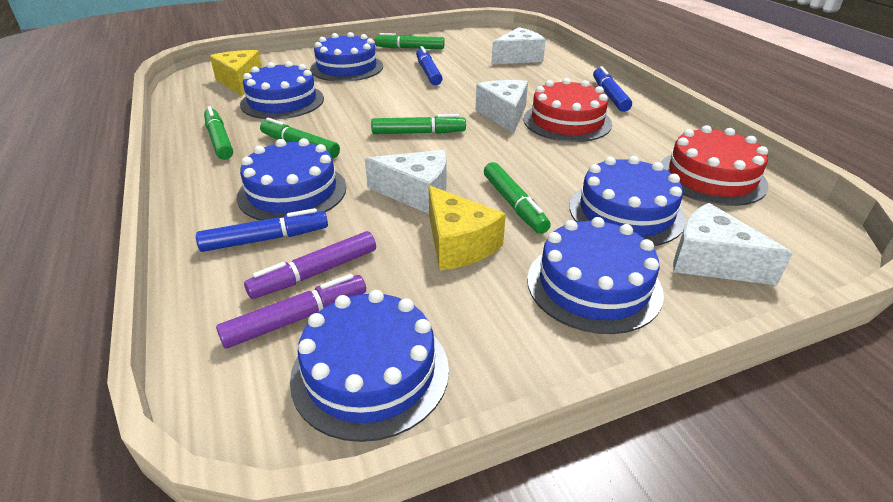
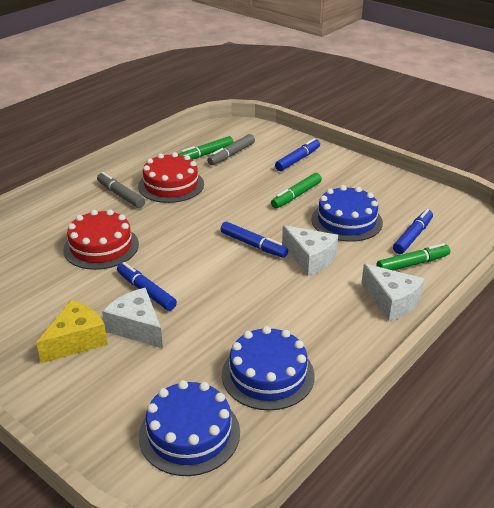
blue cake: 6 -> 3
blue marker: 3 -> 4
green marker: 5 -> 3
grey marker: 0 -> 2
purple marker: 2 -> 0
white cheese: 4 -> 3
yellow cheese: 2 -> 1

